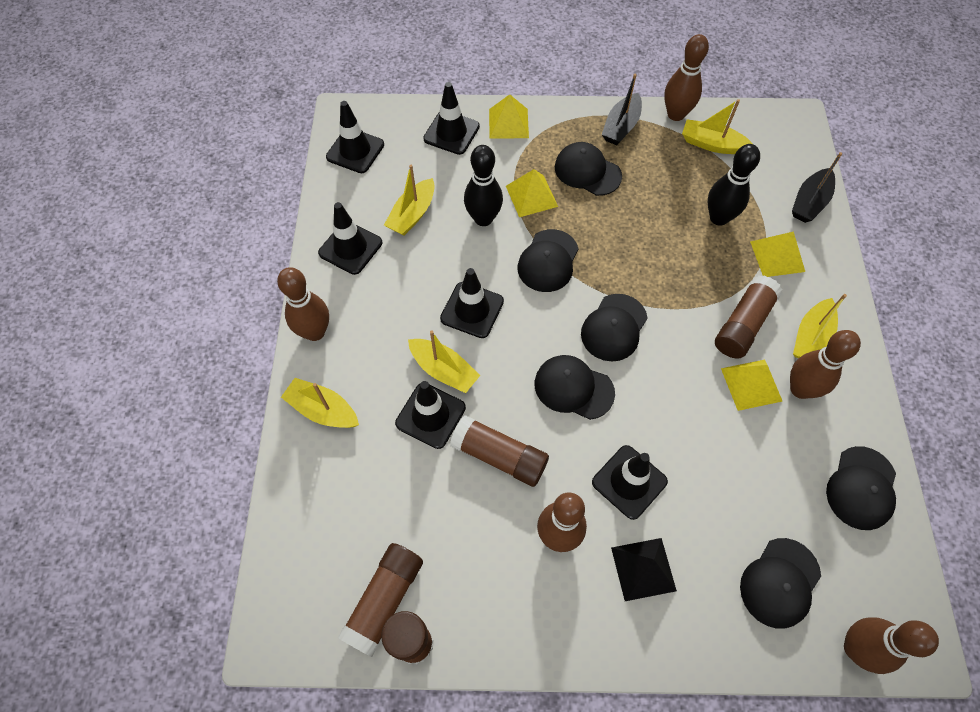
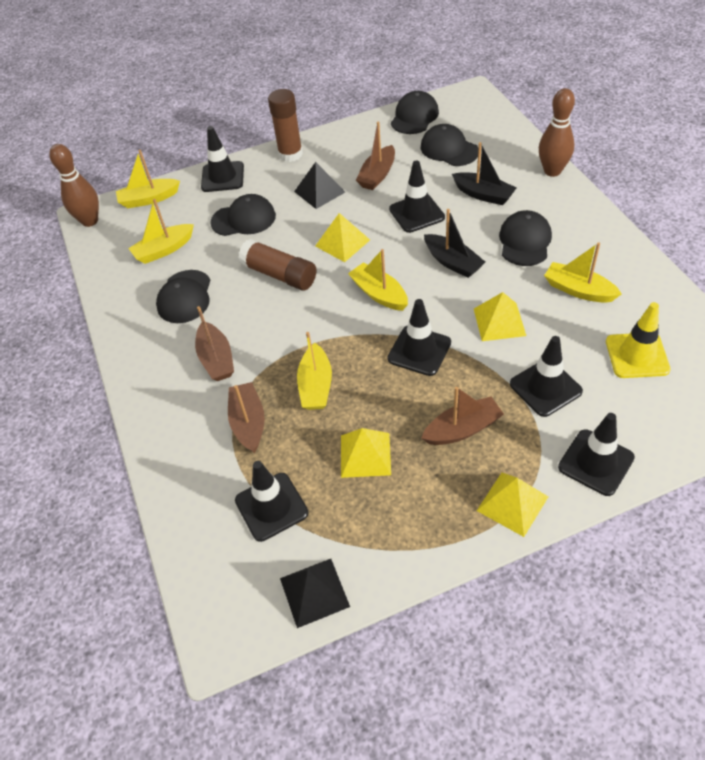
black bowling pin: 2 -> 0
black cap: 6 -> 5
black pyramid: 1 -> 2
brown boat: 0 -> 4
brown bowling pin: 5 -> 2
brown glue stick: 4 -> 2
yellow traffic cone: 0 -> 1

